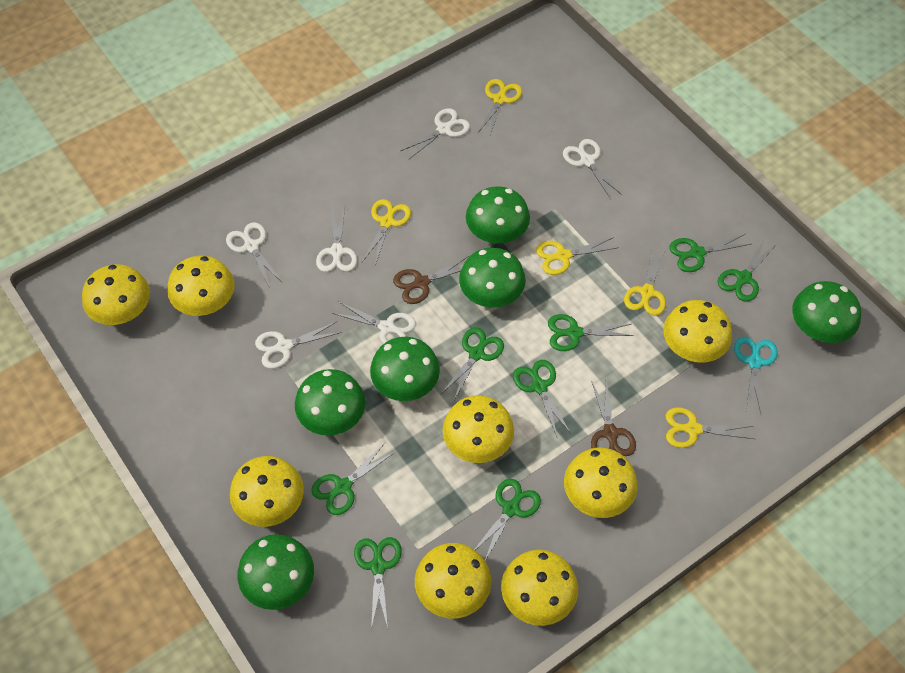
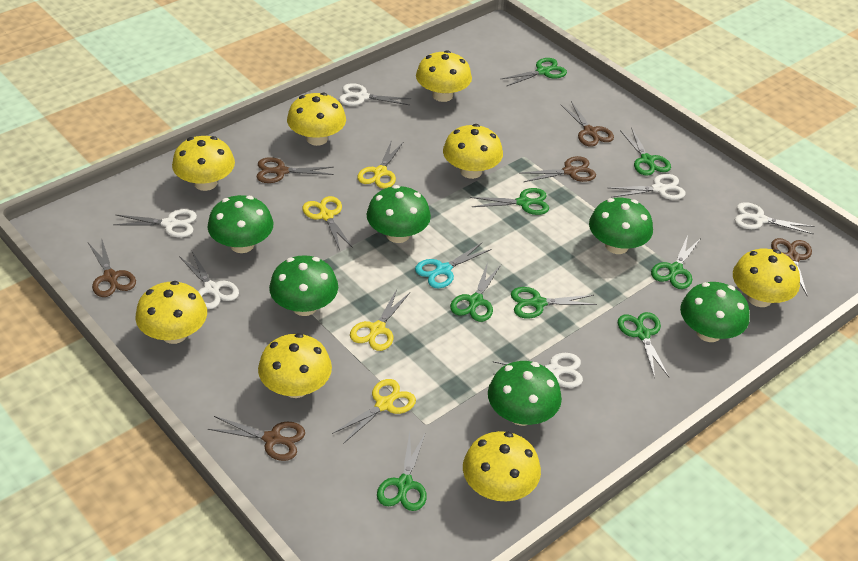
brown scissors: 2 -> 6
yellow scissors: 5 -> 4

